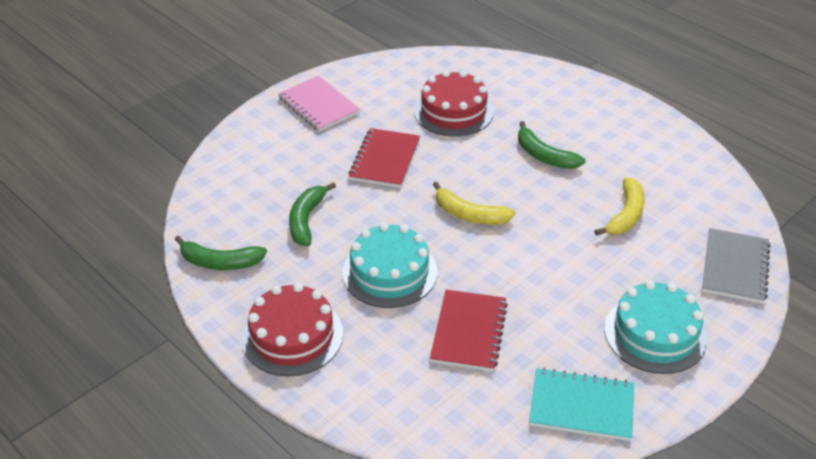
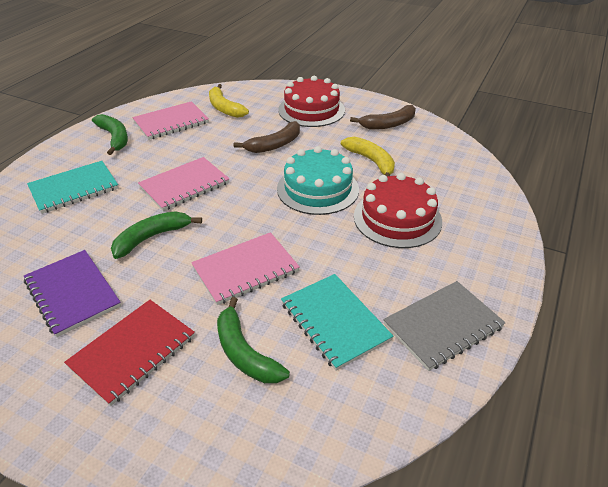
brown banana: 0 -> 2
pink notebook: 1 -> 3
purple notebook: 0 -> 1
red notebook: 2 -> 1
turquoise cake: 2 -> 1
turquoise notebook: 1 -> 2

